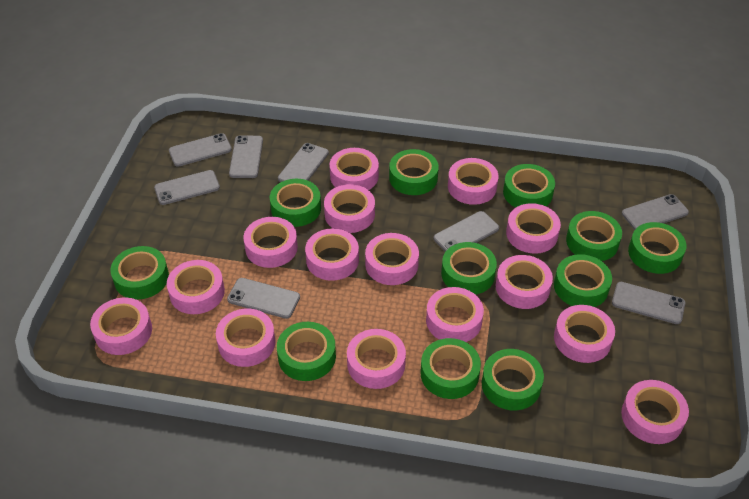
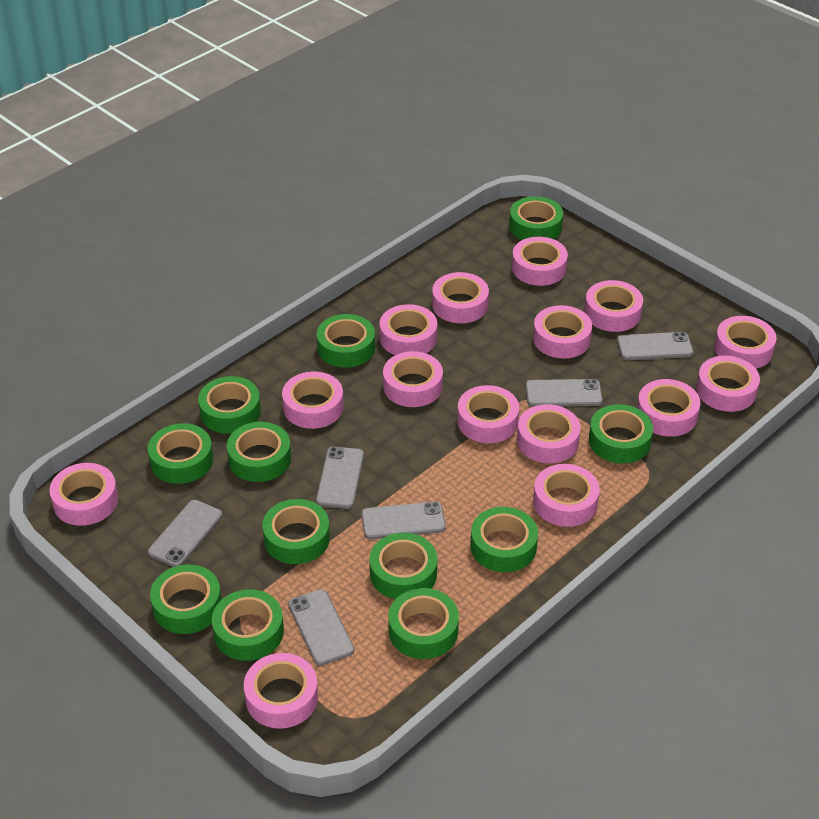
green tape: 11 -> 12
grey phone: 8 -> 6

